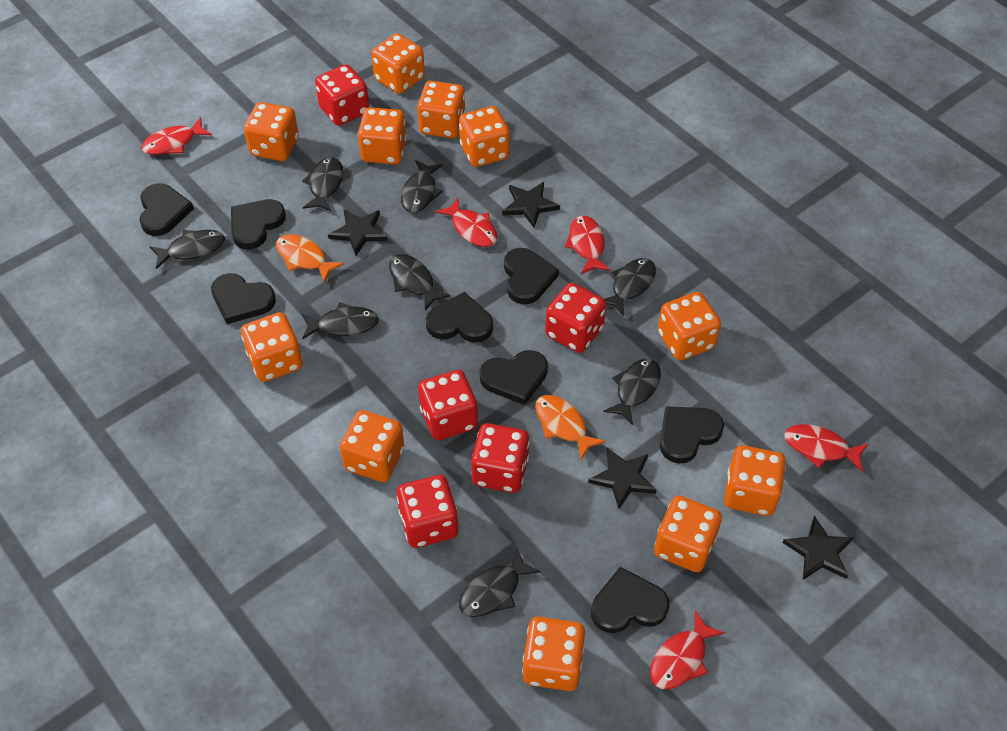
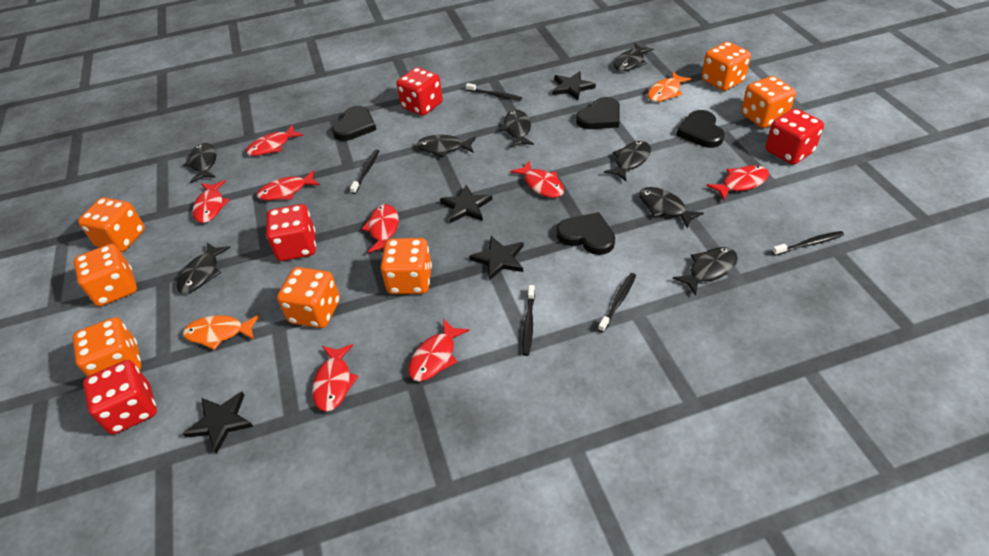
black heart: 8 -> 4
black toothbrush: 0 -> 5
orange dice: 11 -> 7
red dice: 5 -> 4
red fish: 5 -> 8

